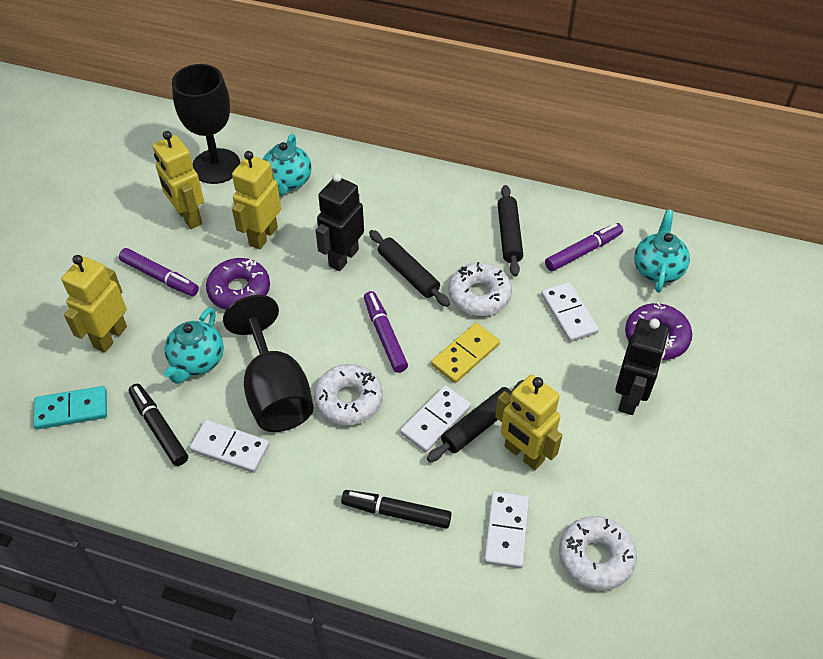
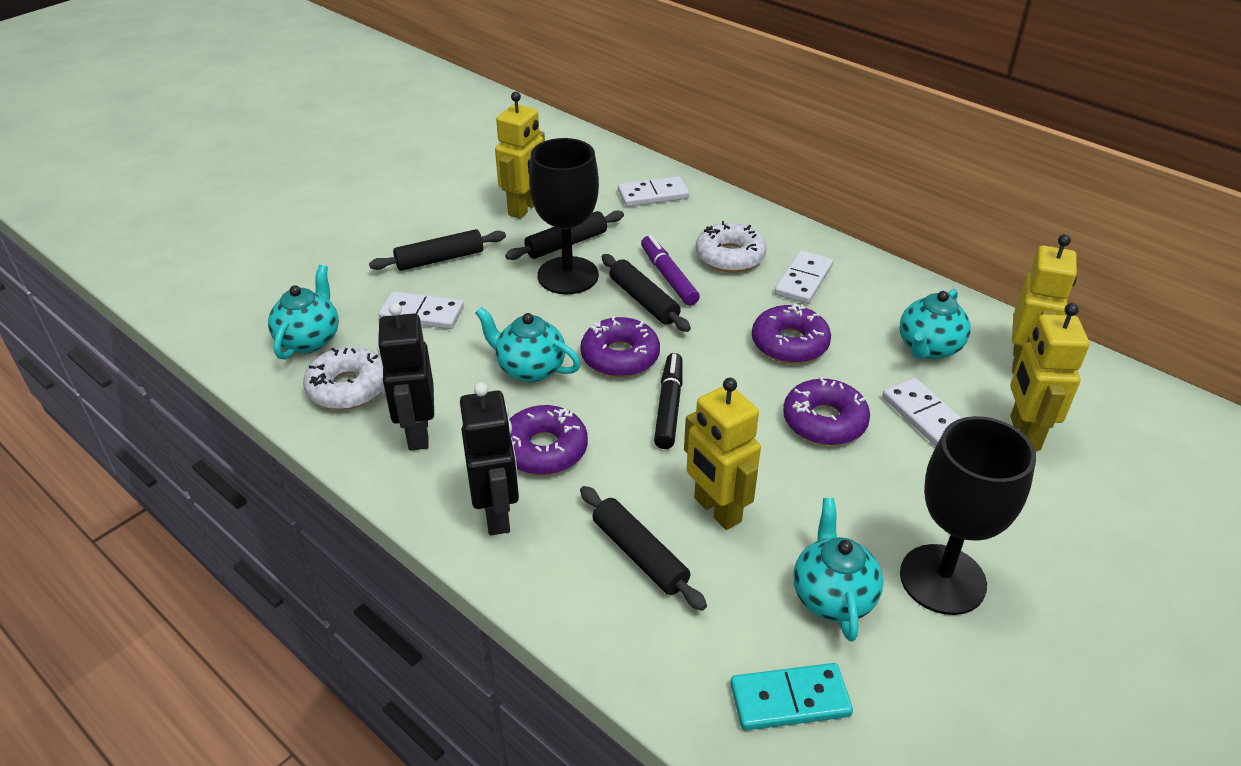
black marker: 2 -> 1
black rolling pin: 3 -> 4
purple donut: 2 -> 4
purple marker: 3 -> 1
turquoise teapot: 3 -> 4
white donut: 3 -> 2
yellow domino: 1 -> 0

